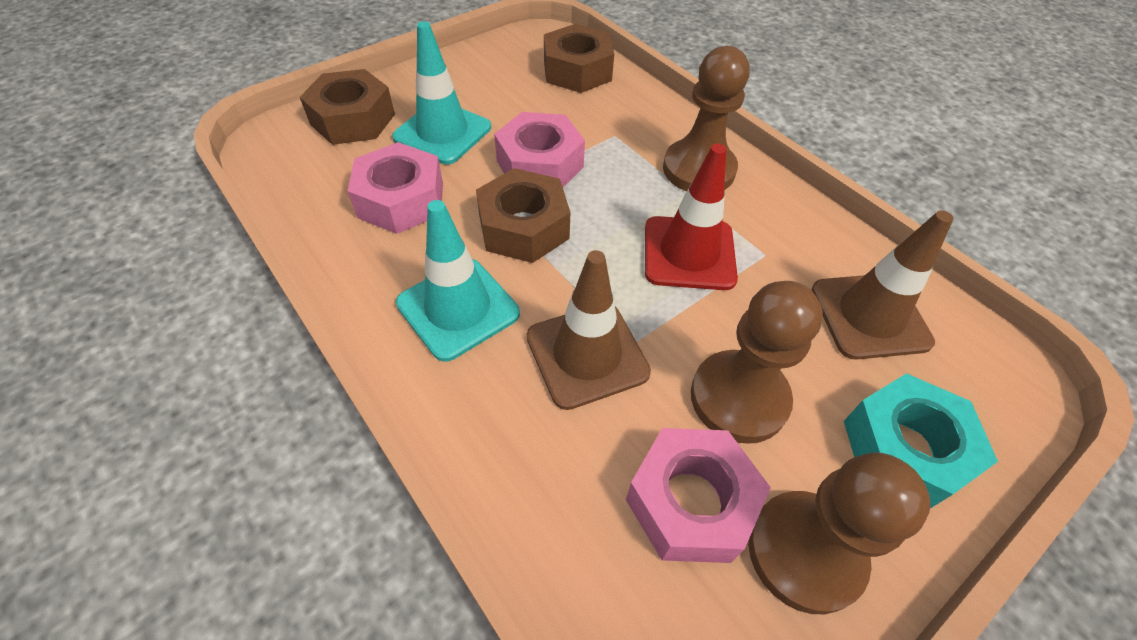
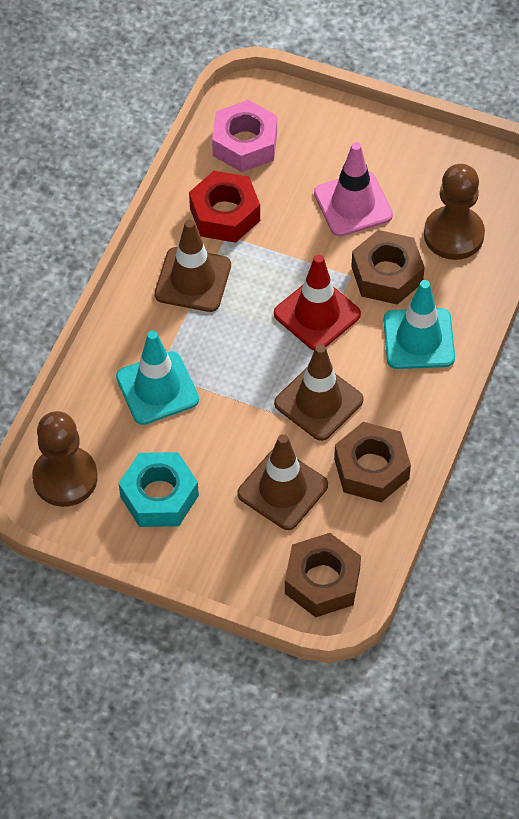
brown pawn: 3 -> 2
brown traffic cone: 2 -> 3
pink nut: 3 -> 1
pink traffic cone: 0 -> 1
red nut: 0 -> 1

